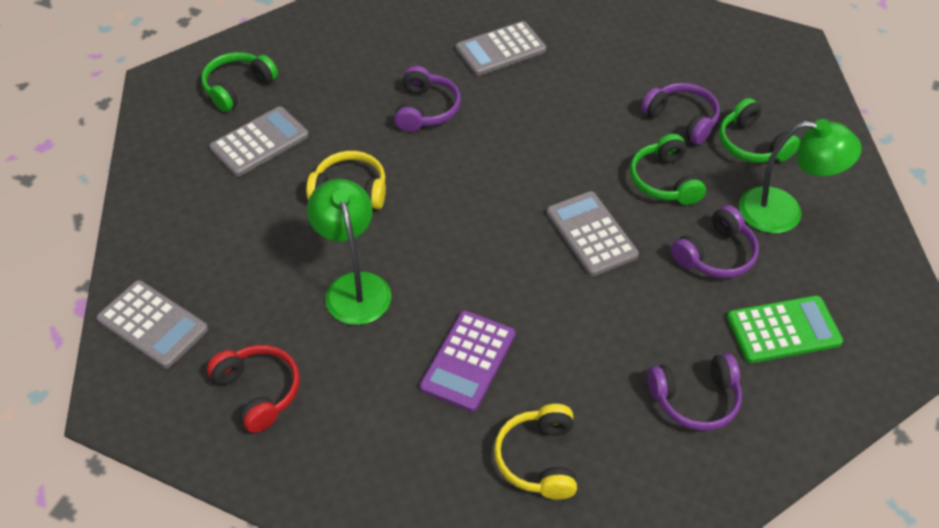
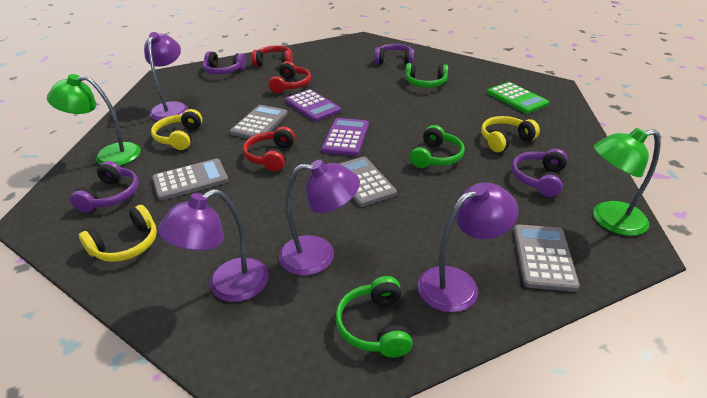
purple calculator: 1 -> 2
purple lamp: 0 -> 4
red headphones: 1 -> 3
yellow headphones: 2 -> 3

